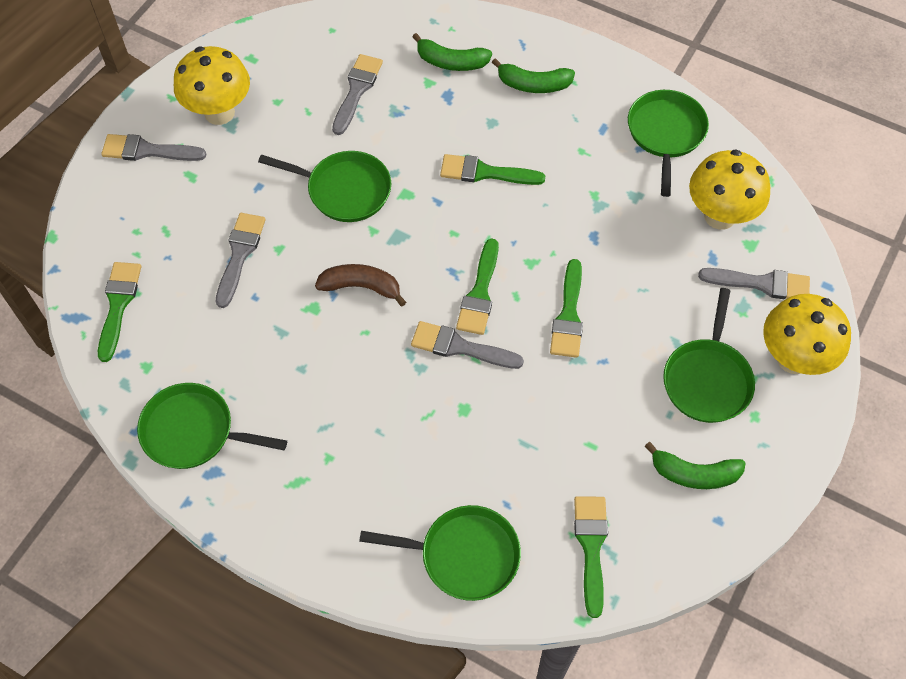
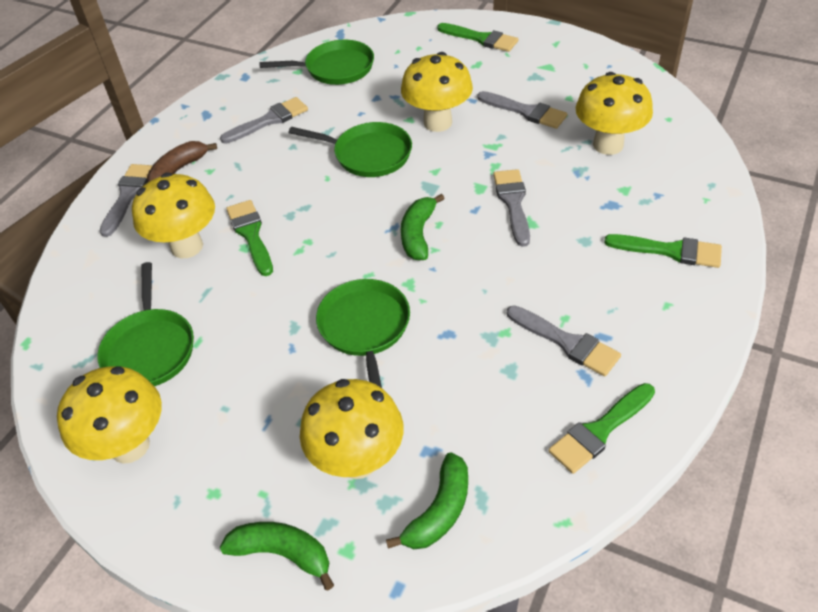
green brush: 5 -> 4
green pan: 5 -> 4
yellow mushroom: 3 -> 5

